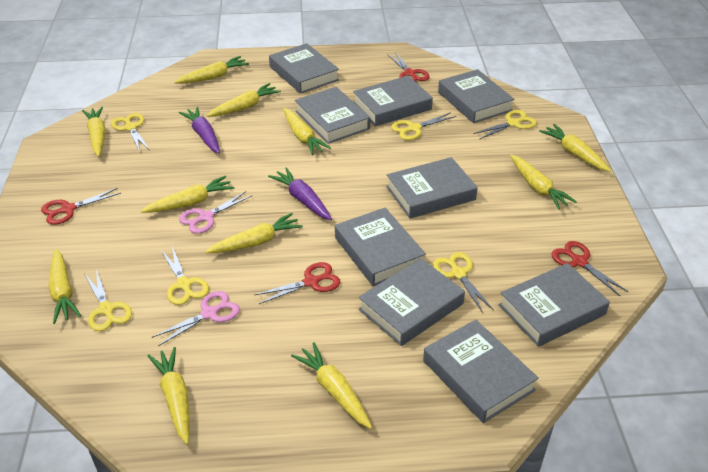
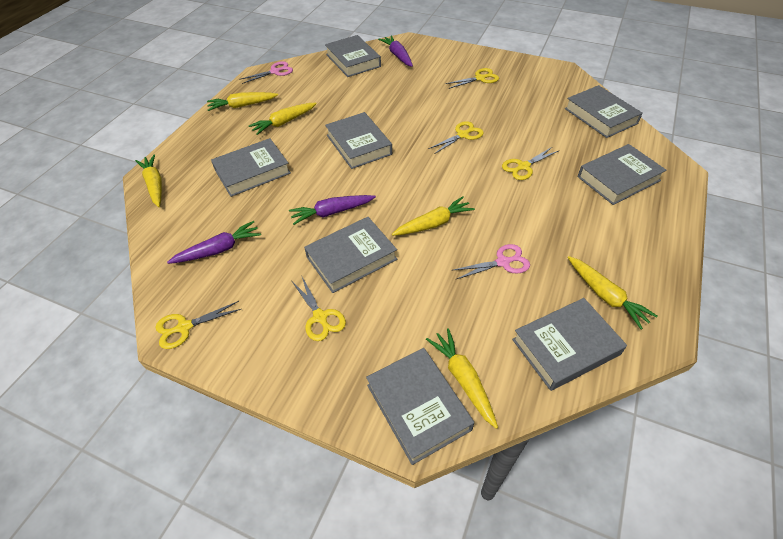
grey book: 9 -> 8
purple carrot: 2 -> 3
red scissors: 4 -> 0
yellow carrot: 11 -> 6
yellow scissors: 6 -> 5

